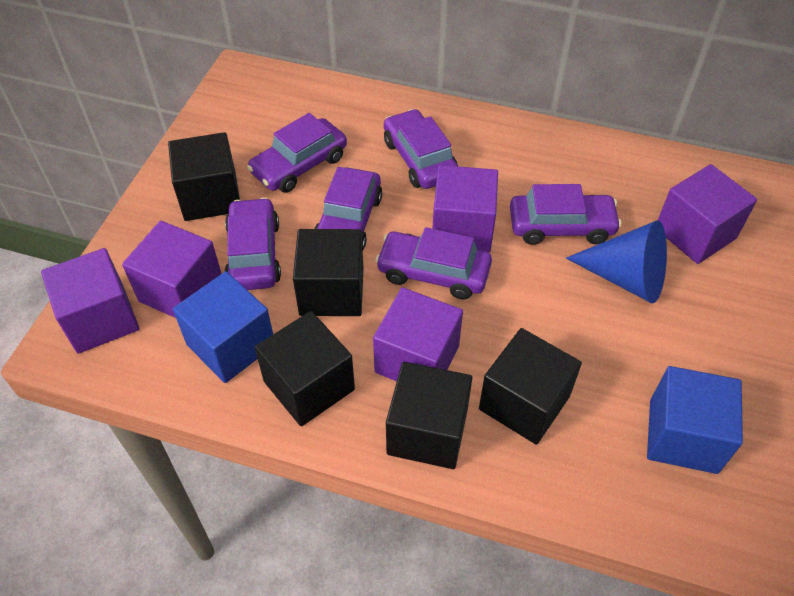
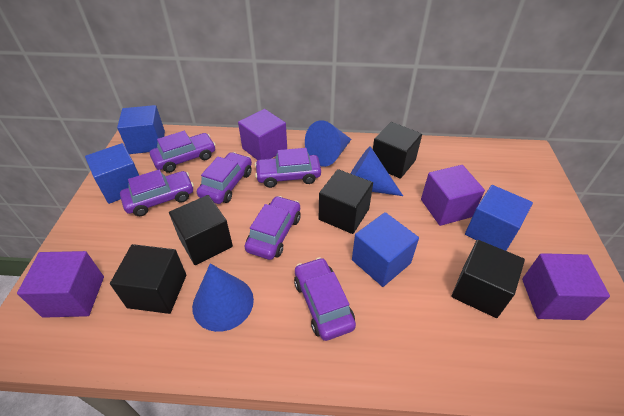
blue cone: 1 -> 3
blue cube: 2 -> 4
purple cube: 5 -> 4

